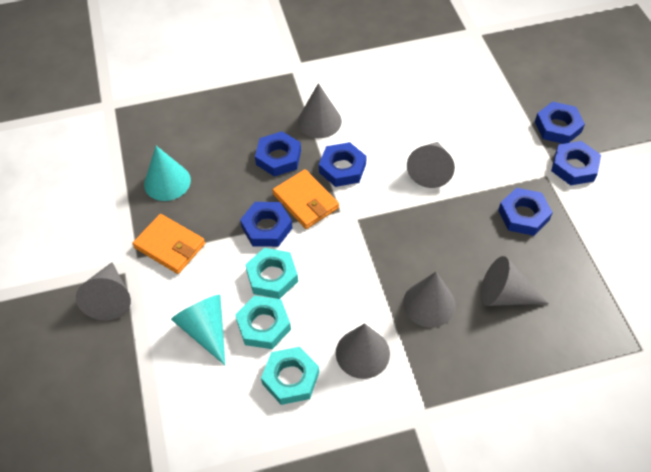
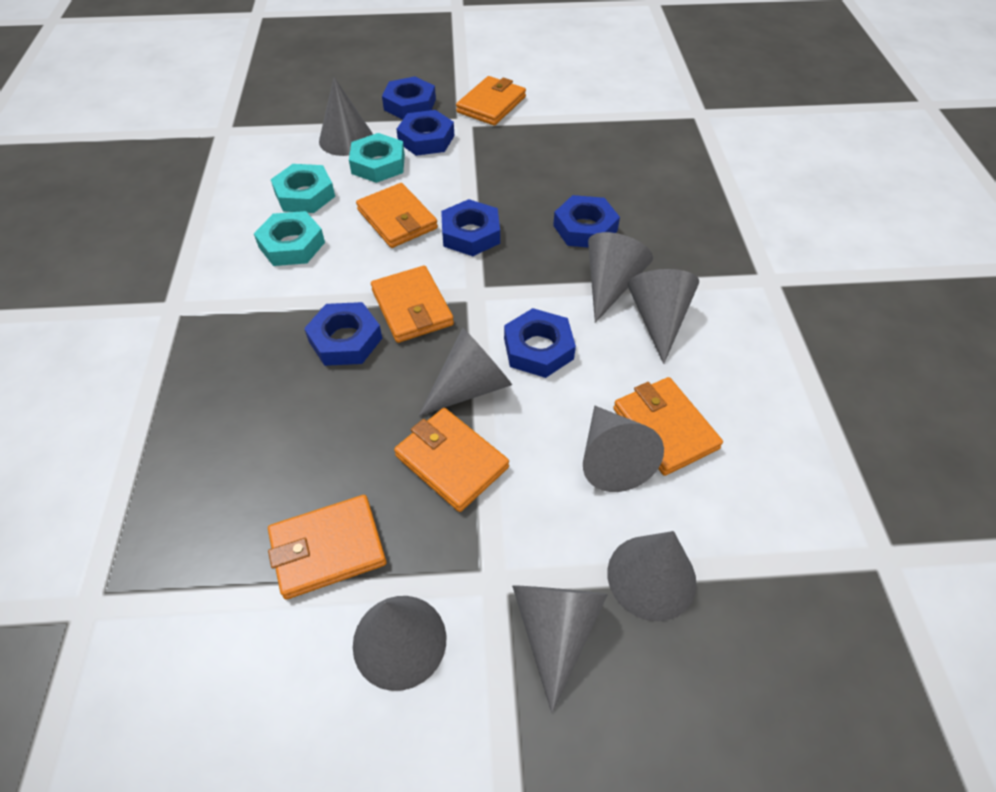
grey cone: 6 -> 8
orange wallet: 2 -> 6
turquoise cone: 2 -> 0

